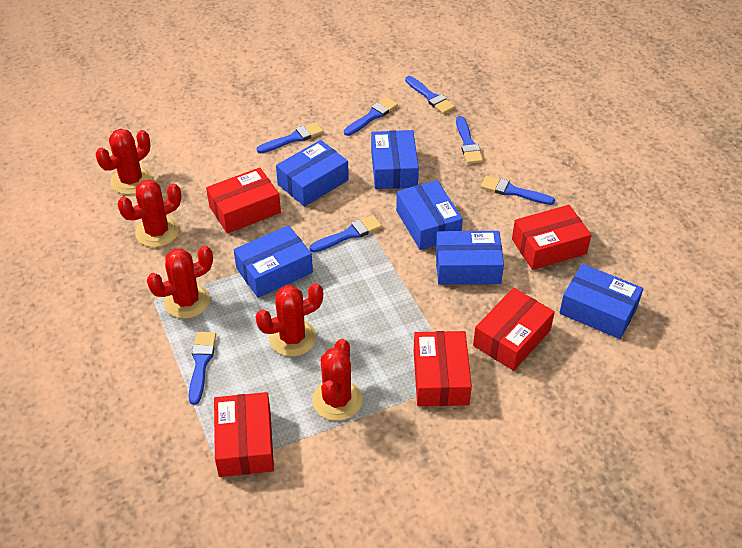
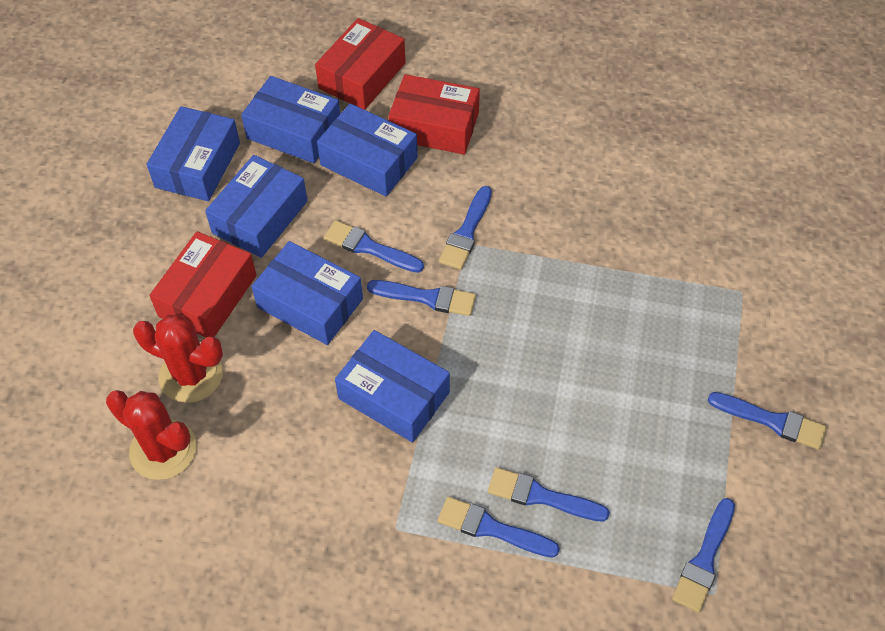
red box: 5 -> 3
red cactus: 5 -> 2

